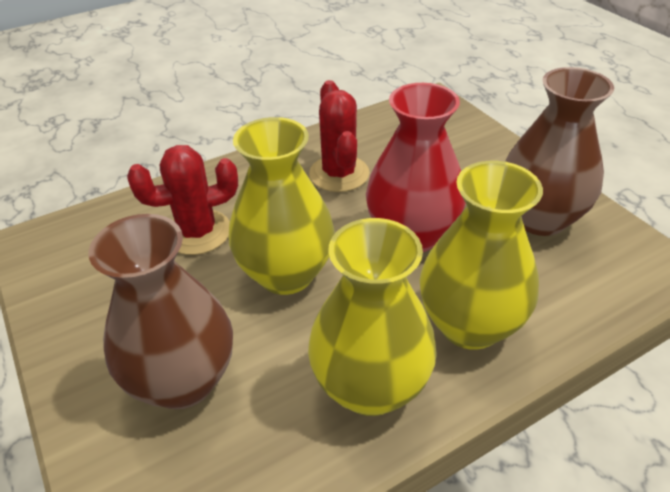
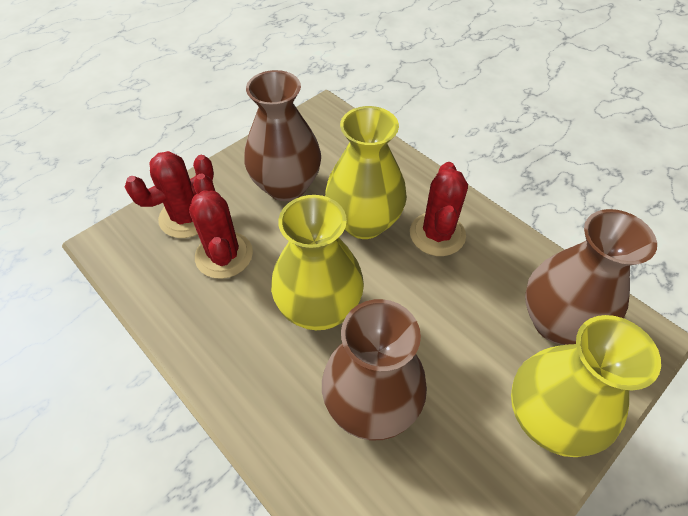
brown vase: 2 -> 3
red cactus: 2 -> 3
red vase: 1 -> 0

